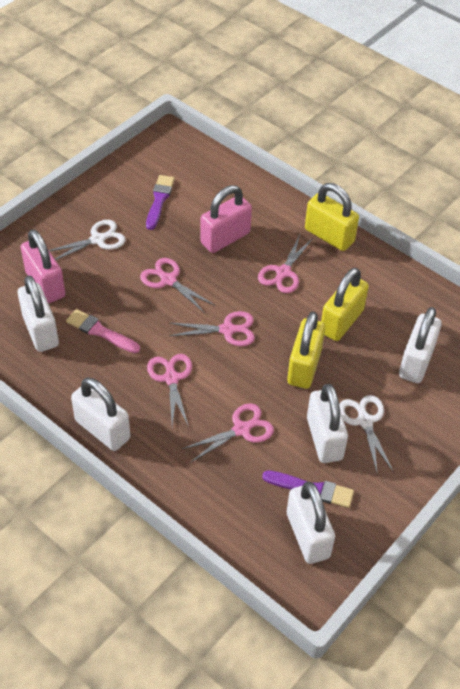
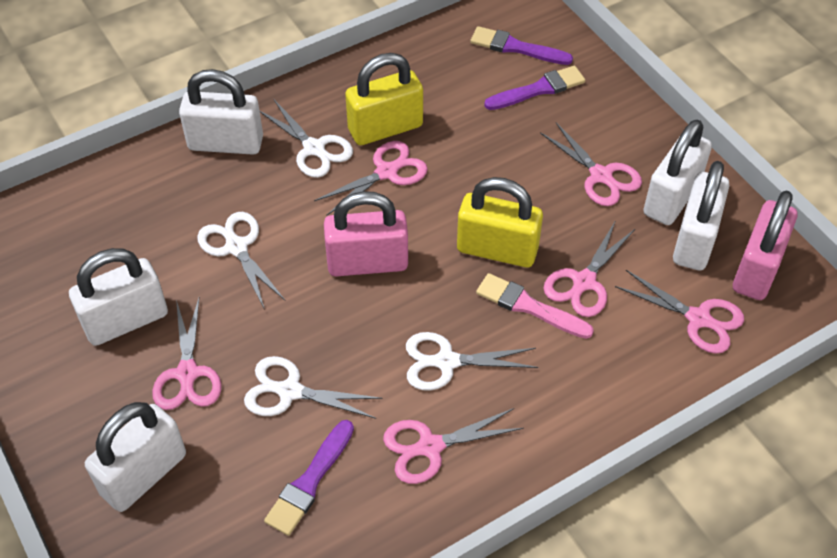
pink scissors: 5 -> 6
purple brush: 2 -> 3
white scissors: 2 -> 4
yellow padlock: 3 -> 2

